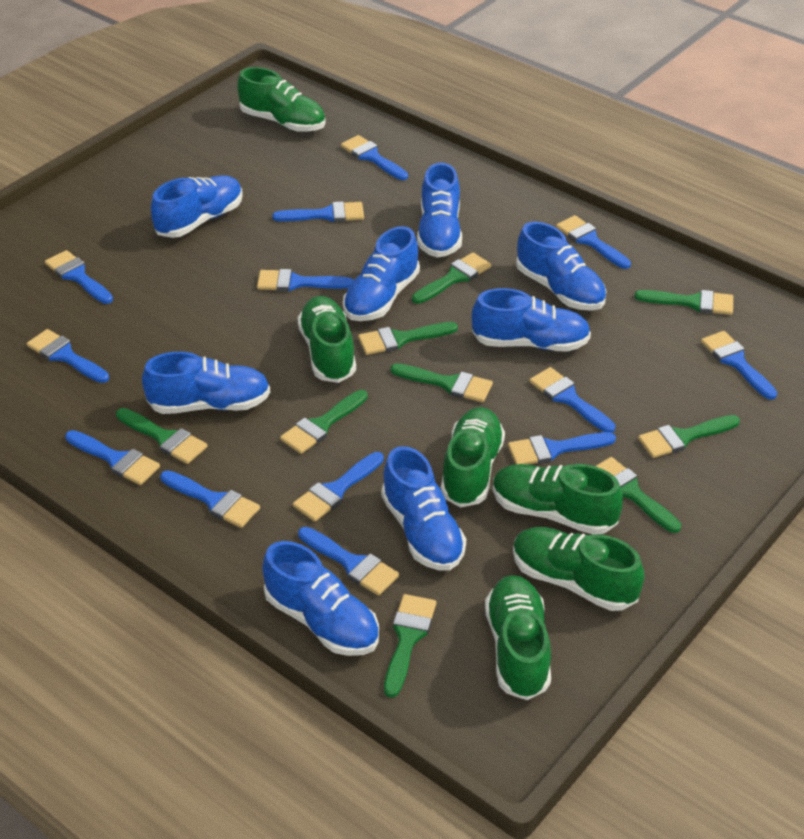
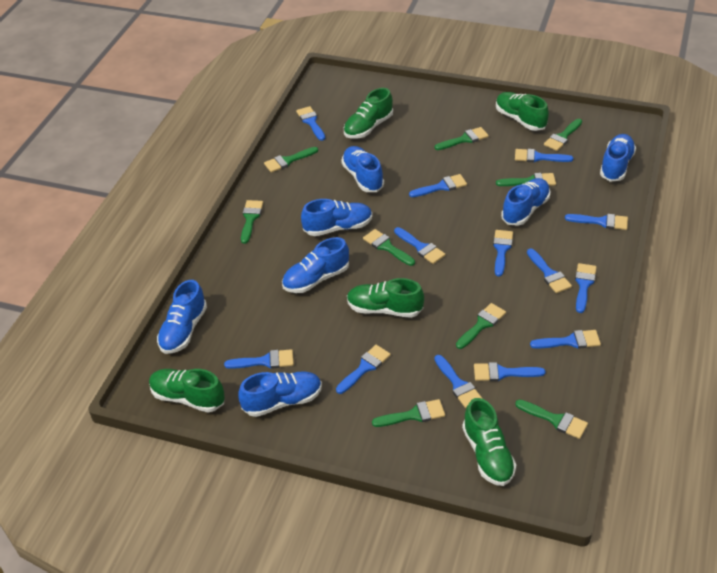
blue shoe: 8 -> 7
green shoe: 6 -> 5

